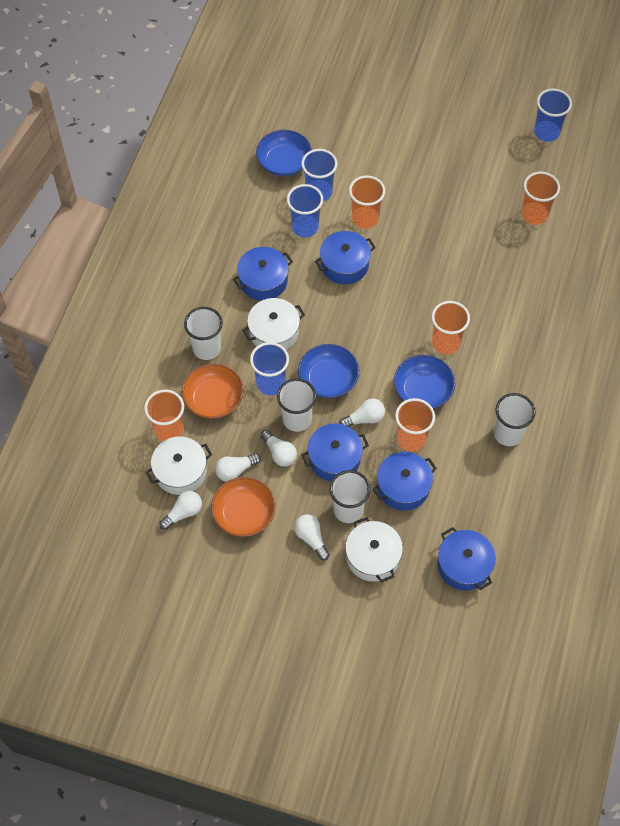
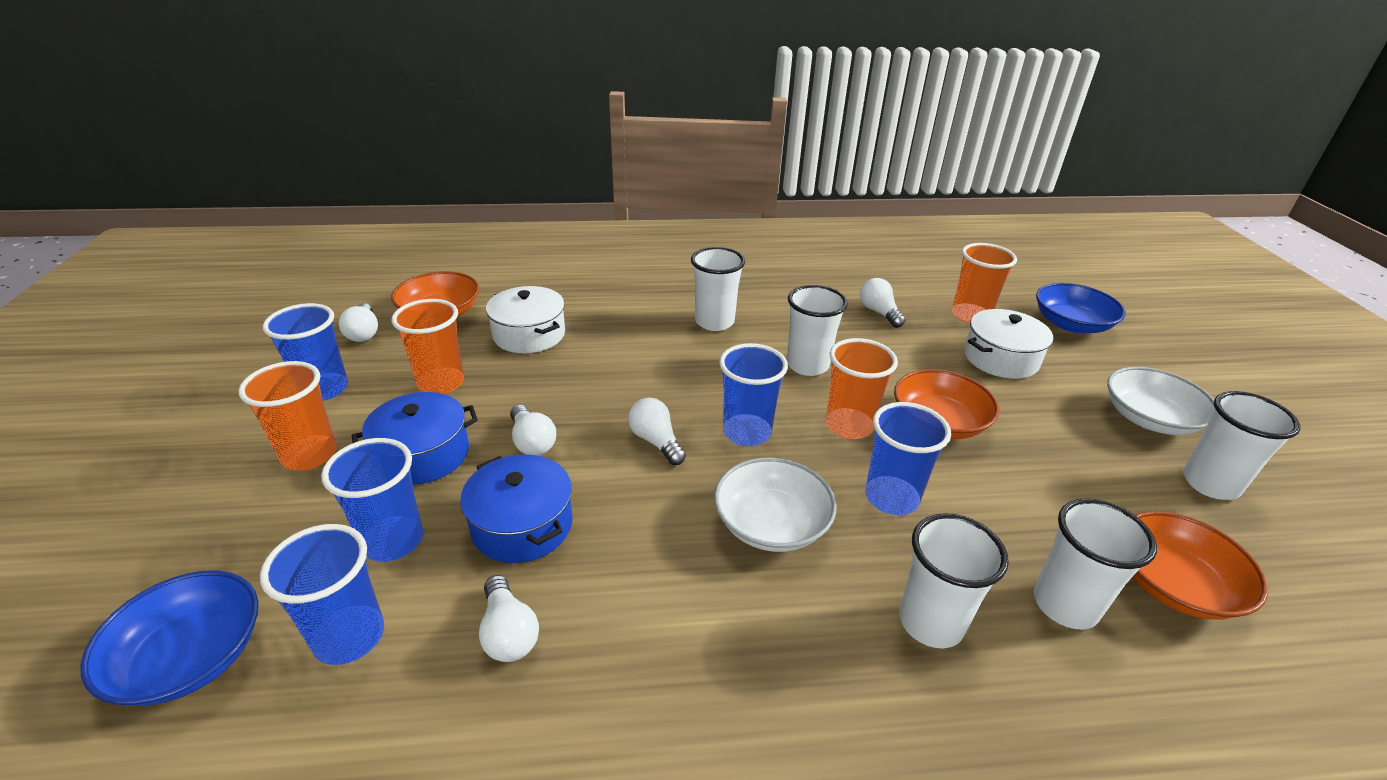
blue bowl: 3 -> 2
blue cup: 4 -> 5
blue pot: 5 -> 2
orange bowl: 2 -> 3
orange cup: 5 -> 4
white bowl: 0 -> 2
white cup: 4 -> 5
white pot: 3 -> 2

